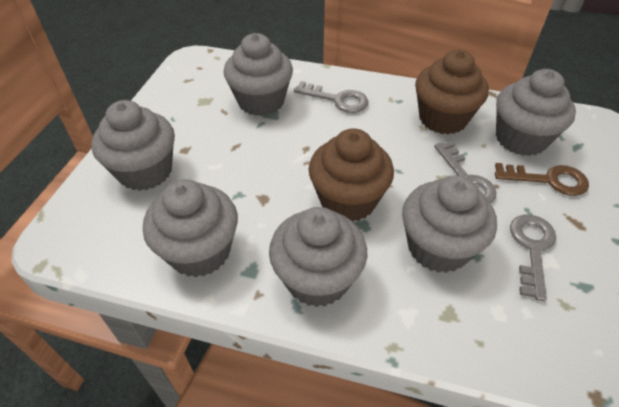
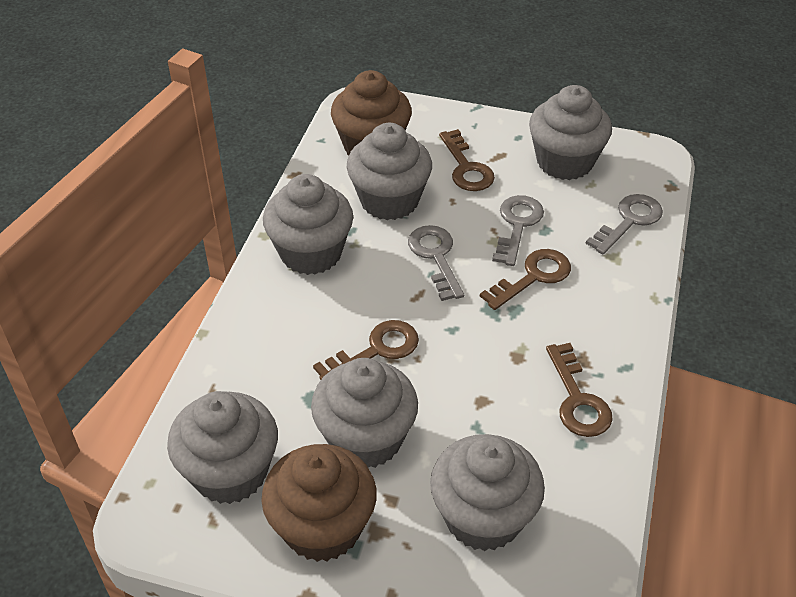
brown key: 1 -> 4

